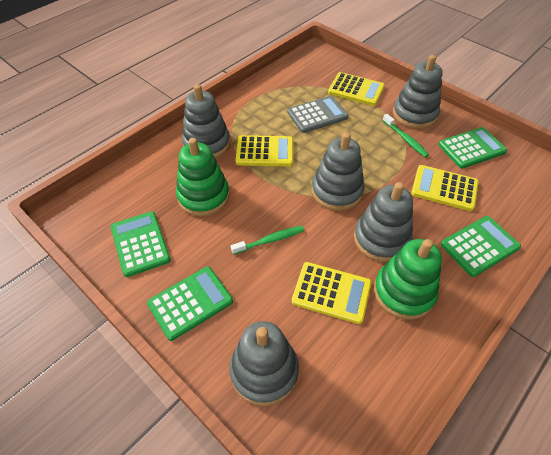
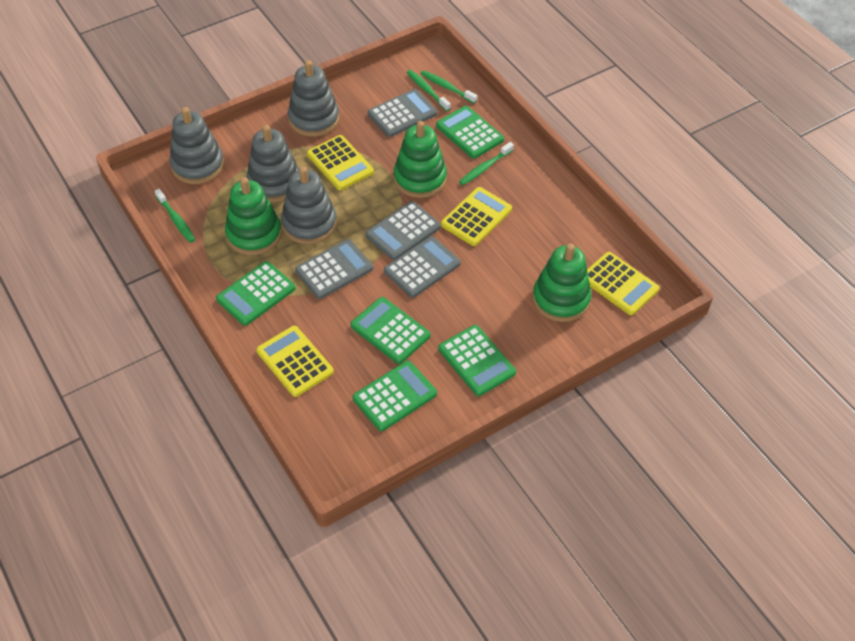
green calculator: 4 -> 5
green stacking toy: 2 -> 3
green toothbrush: 2 -> 4
grey calculator: 1 -> 4
grey stacking toy: 5 -> 4

